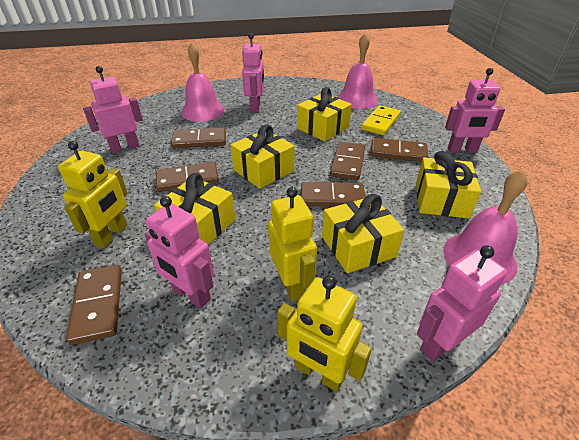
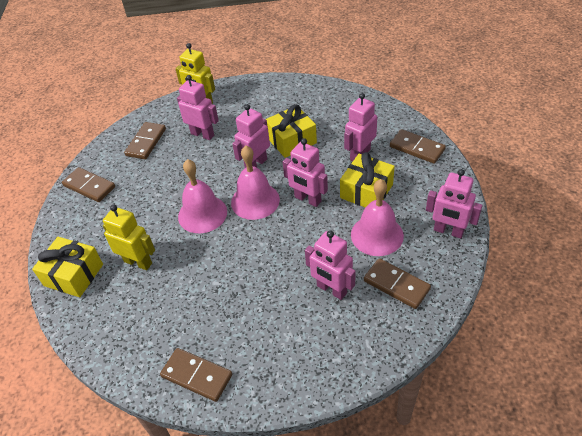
brown domino: 6 -> 5
pink robot: 5 -> 6
yellow domino: 1 -> 0
yellow gift: 5 -> 3
yellow robot: 3 -> 2

